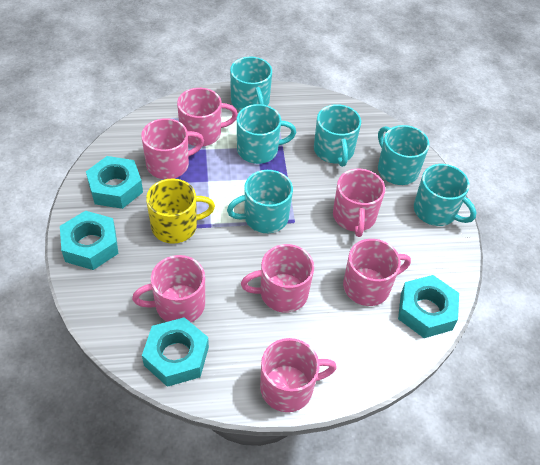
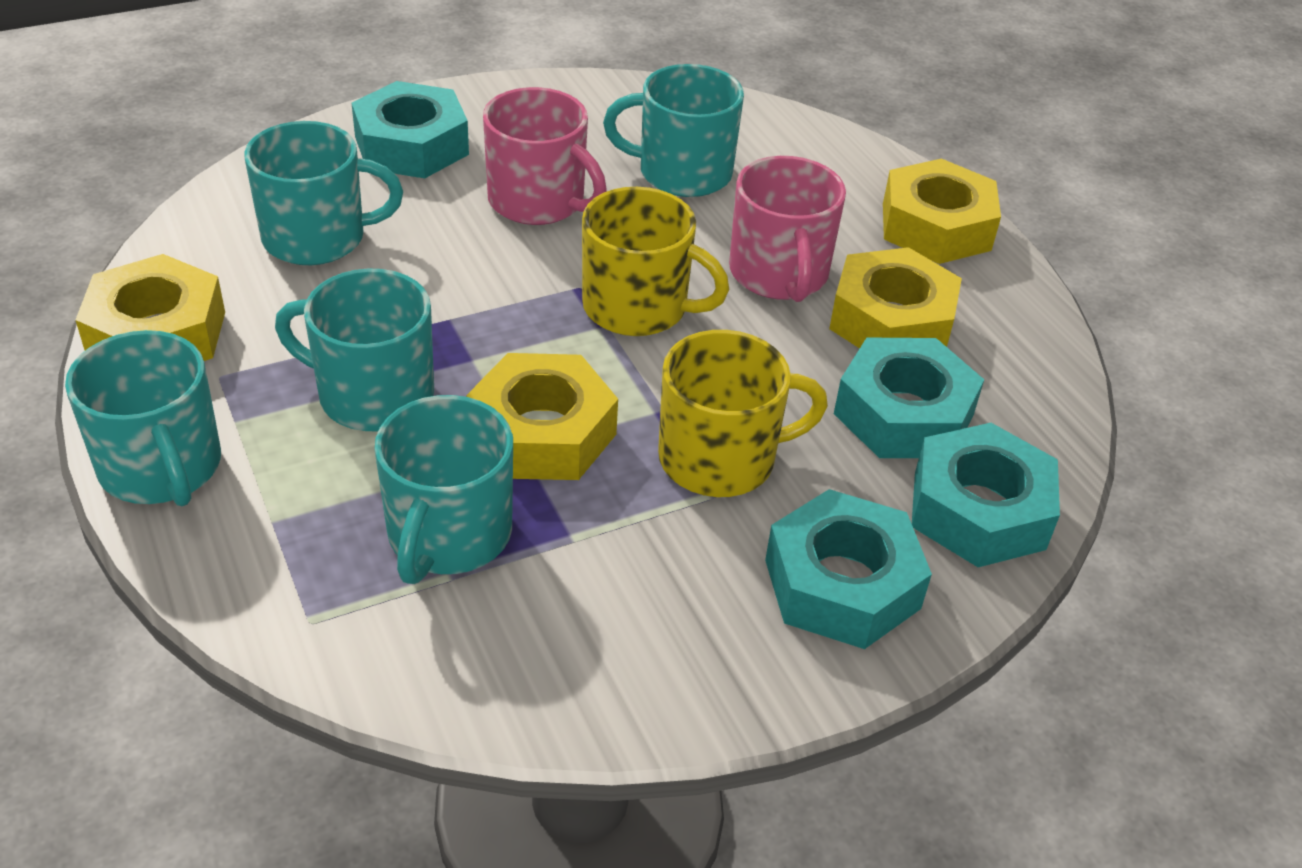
pink mug: 7 -> 2
turquoise mug: 6 -> 5
yellow mug: 1 -> 2
yellow nut: 0 -> 4

